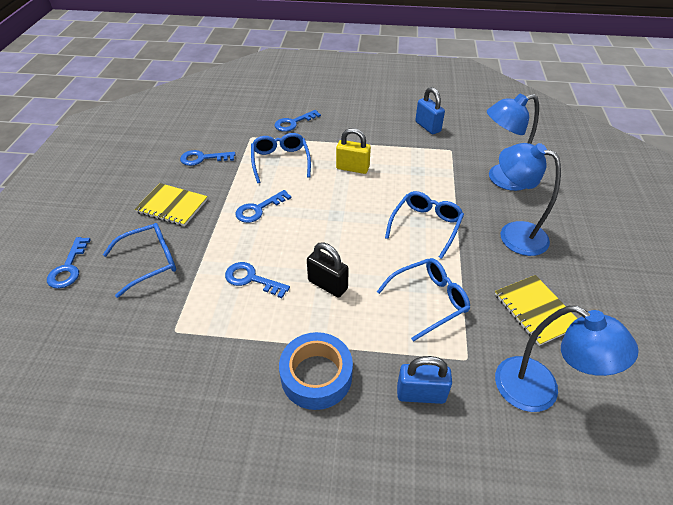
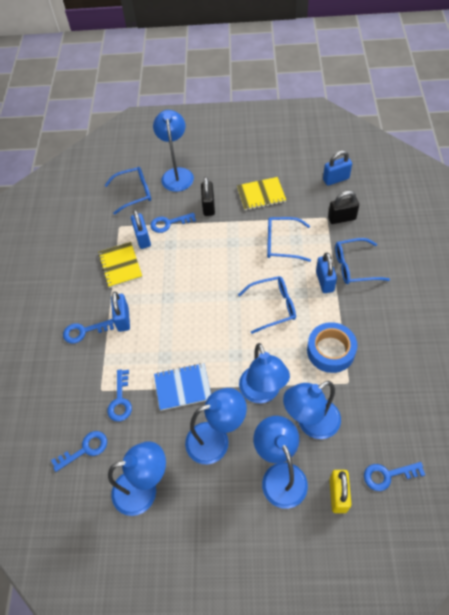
black padlock: 1 -> 2
blue lamp: 3 -> 6
blue notebook: 0 -> 1
blue padlock: 2 -> 4

